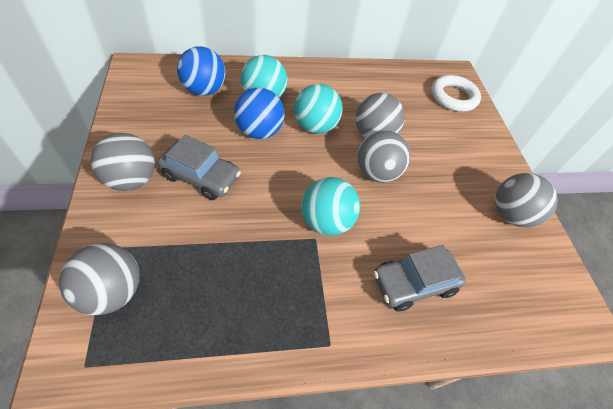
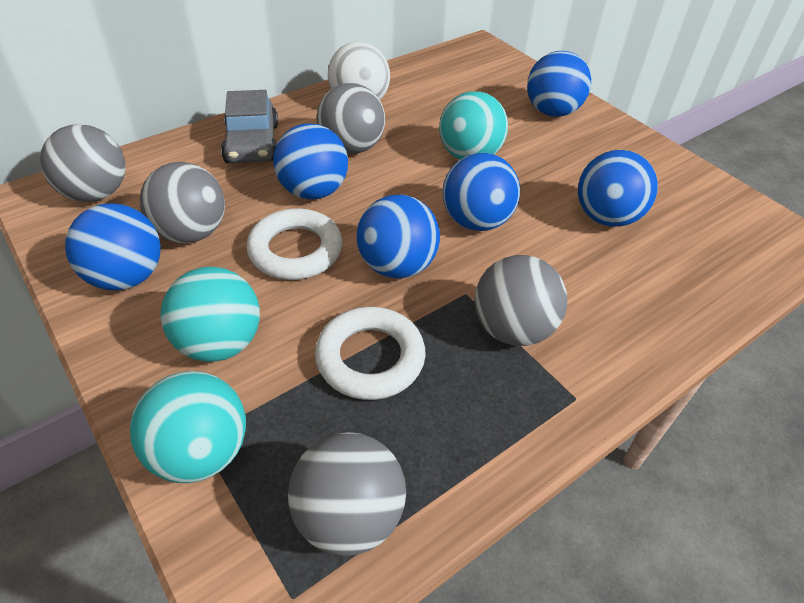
blue ball: 2 -> 6
grey car: 2 -> 1
white ball: 0 -> 1
white ring: 1 -> 2

